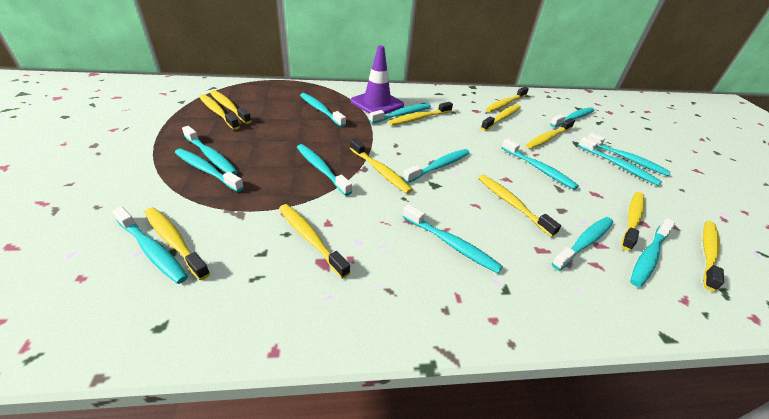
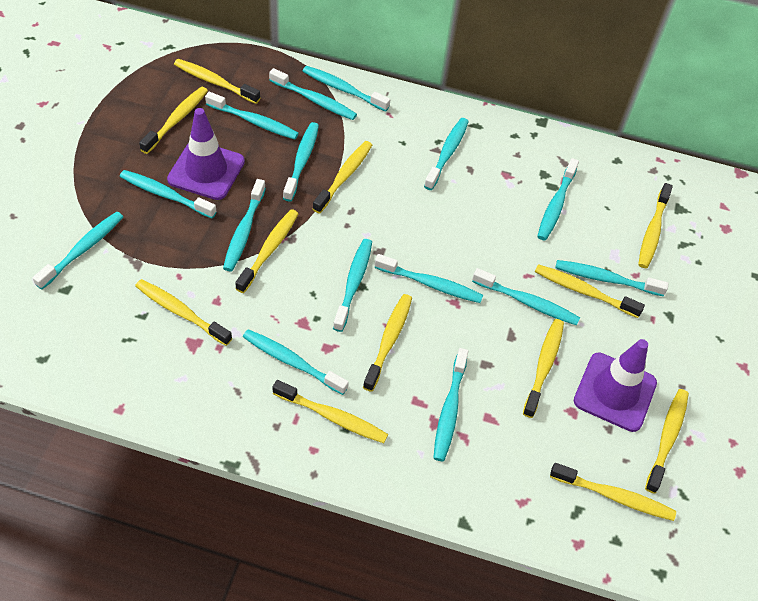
purple traffic cone: 1 -> 2
turquoise toothbrush: 14 -> 15

